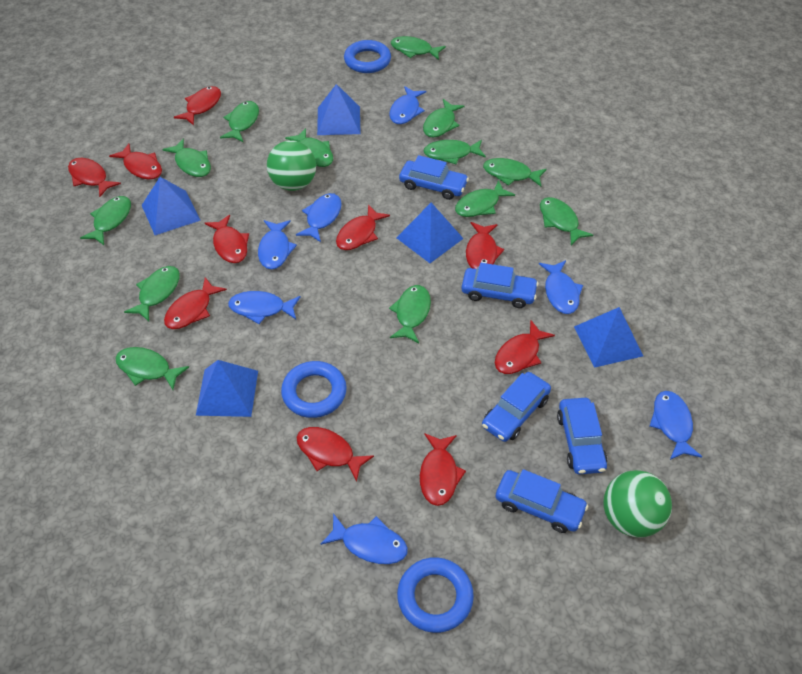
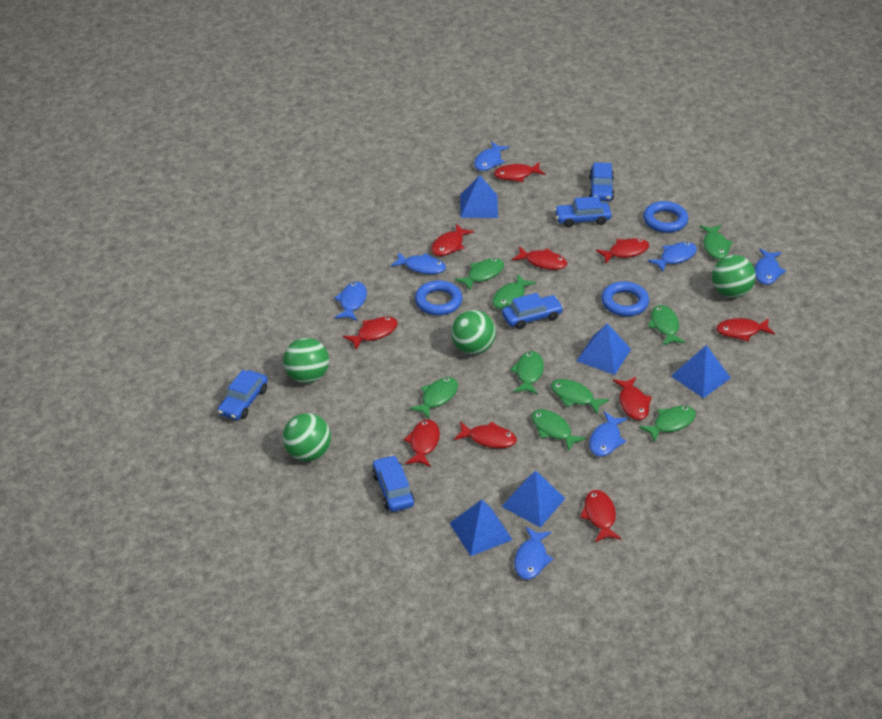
green ball: 2 -> 4
green fish: 13 -> 9

